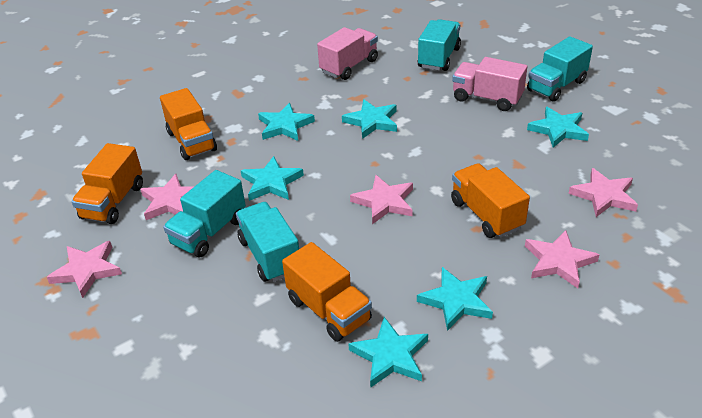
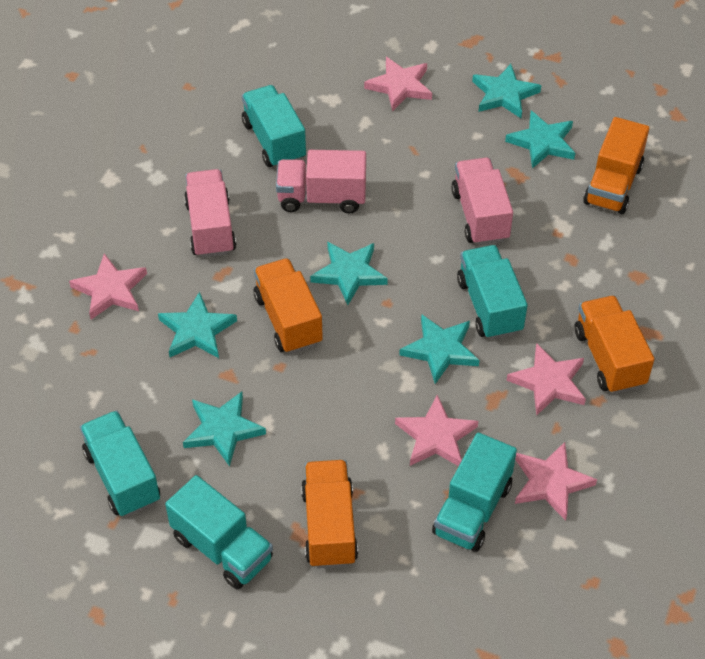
pink truck: 2 -> 3
turquoise truck: 4 -> 5

